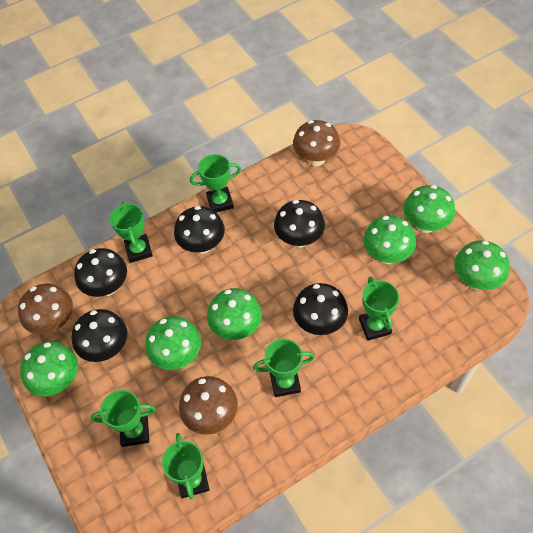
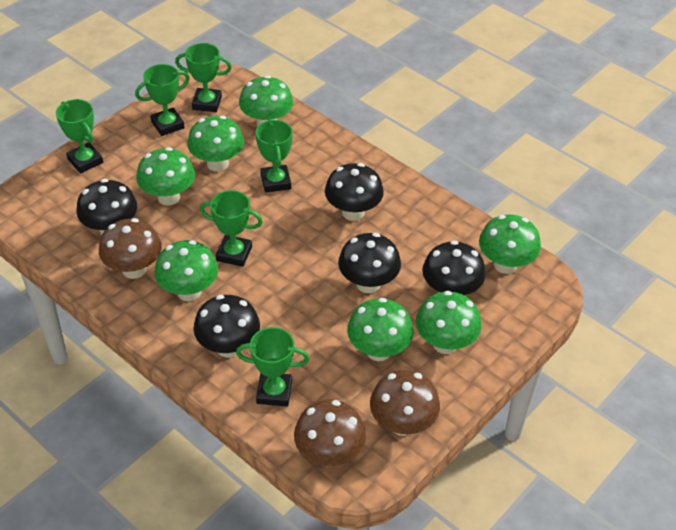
green mushroom: 6 -> 7

